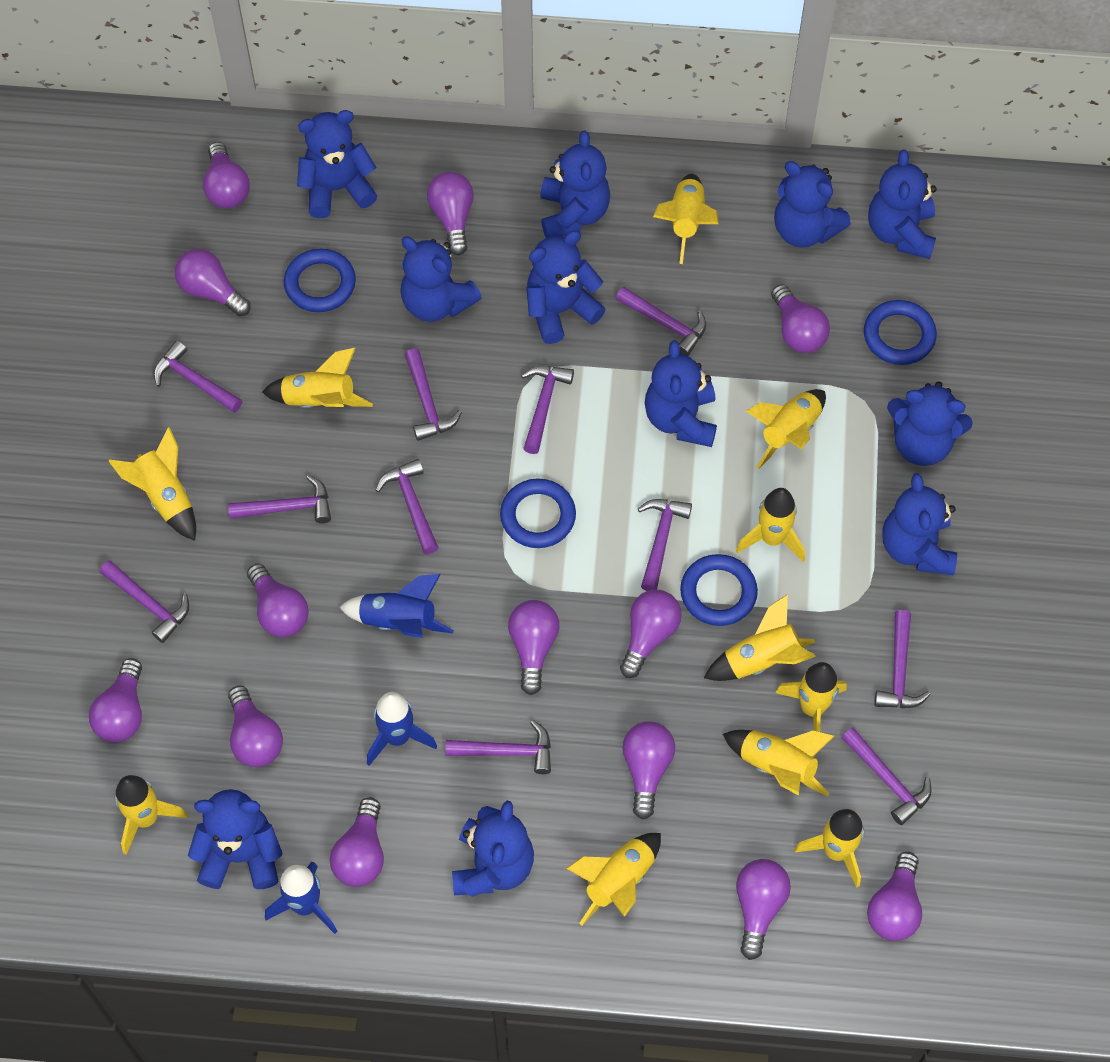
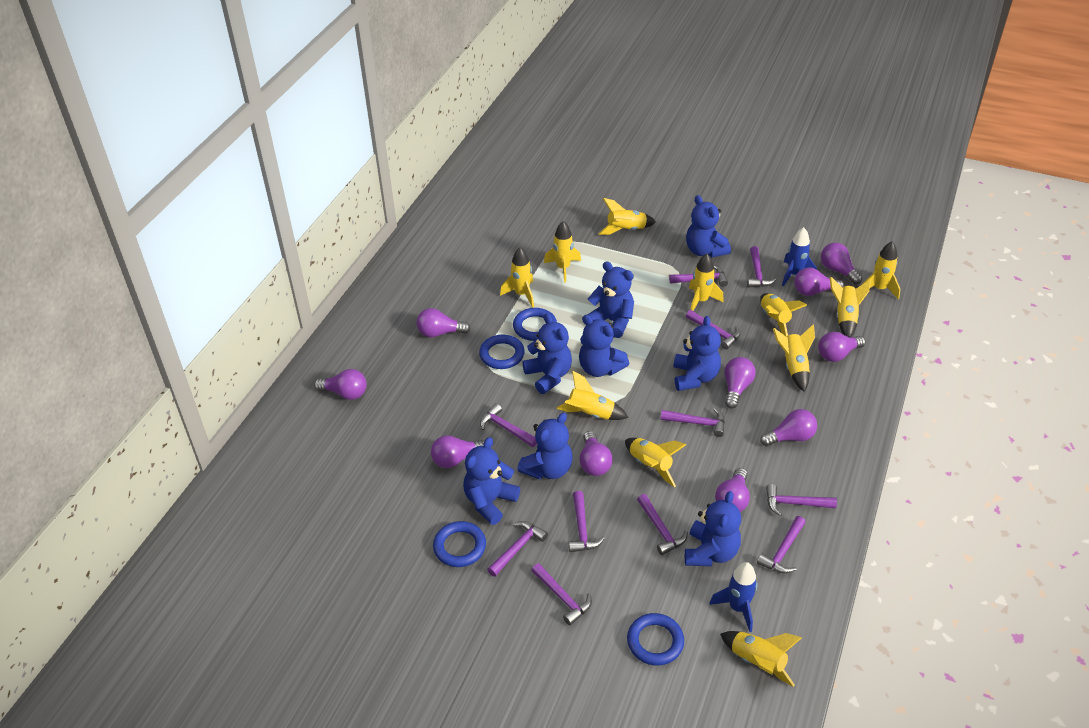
blue rocket: 3 -> 2
blue teddy bear: 11 -> 8
purple light bulb: 13 -> 10

